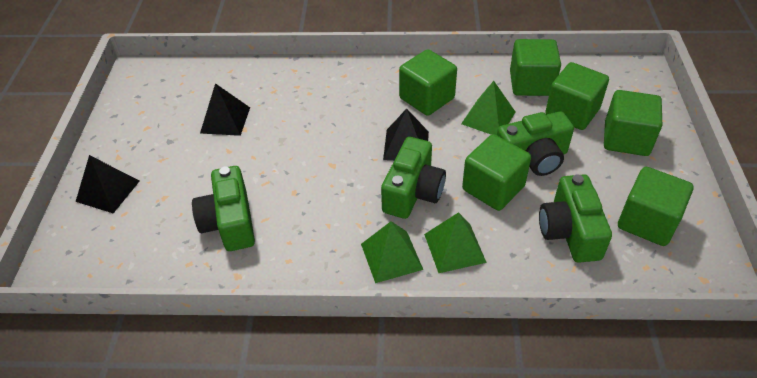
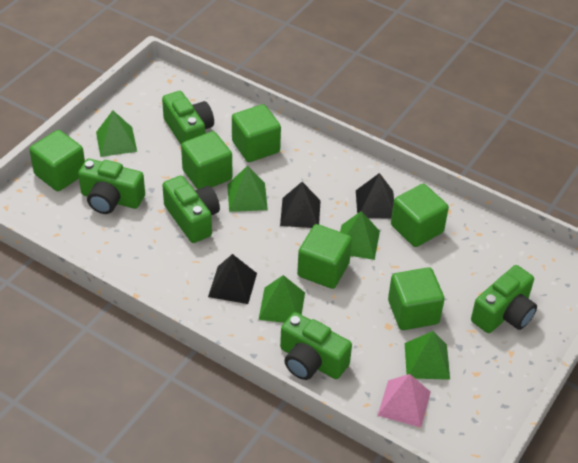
green camera: 4 -> 5
green pyramid: 3 -> 5
pink pyramid: 0 -> 1

